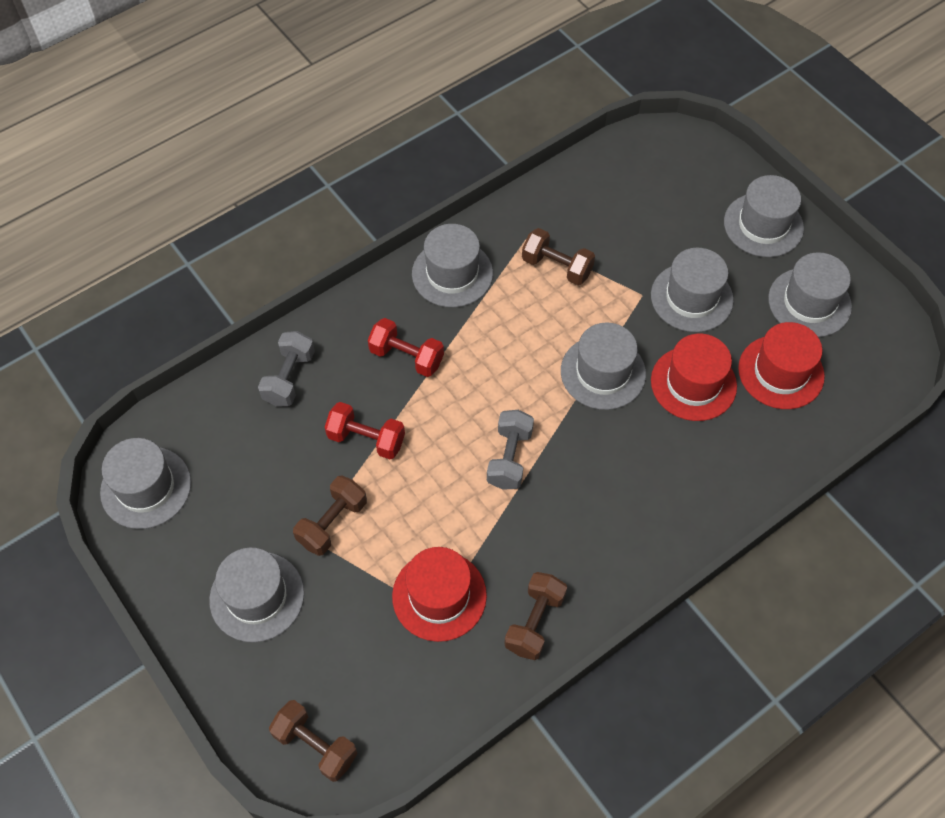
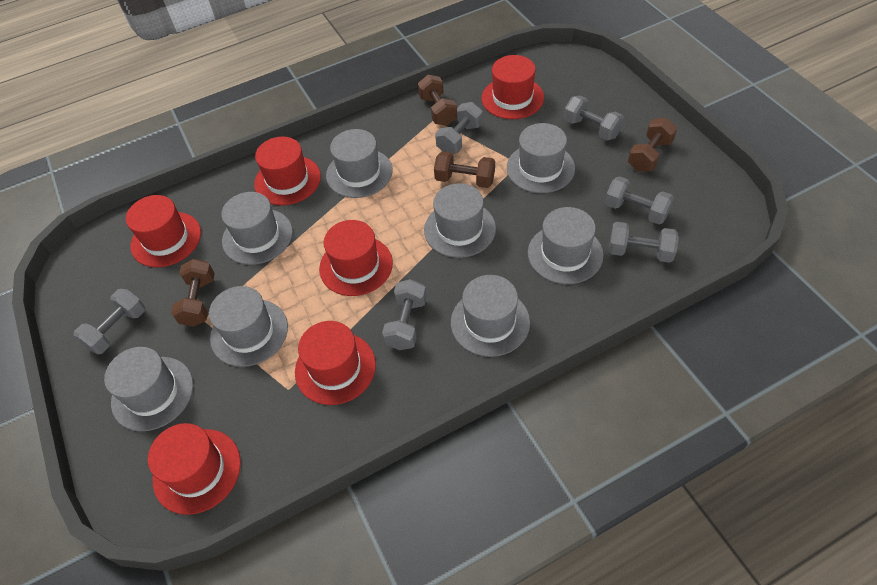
grey dumbbell: 2 -> 6
grey hat: 7 -> 8
red dumbbell: 2 -> 0
red hat: 3 -> 6

